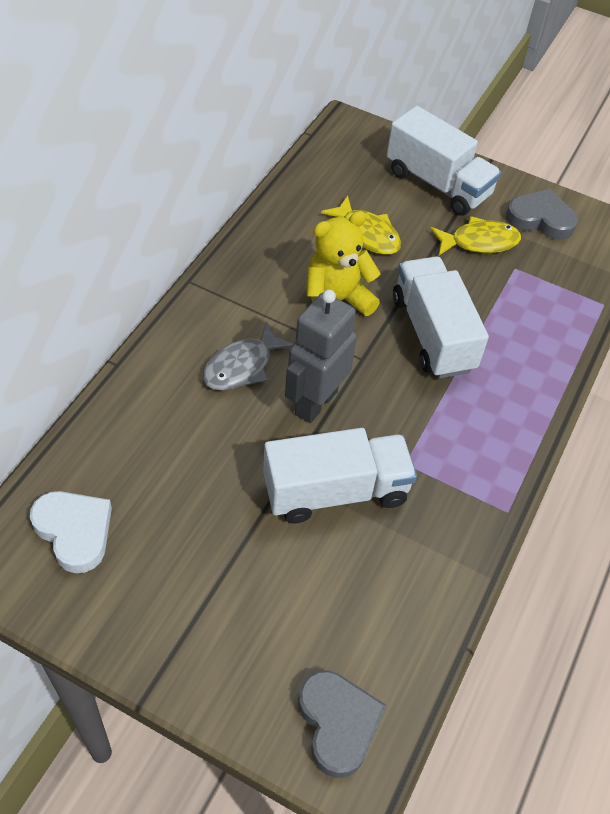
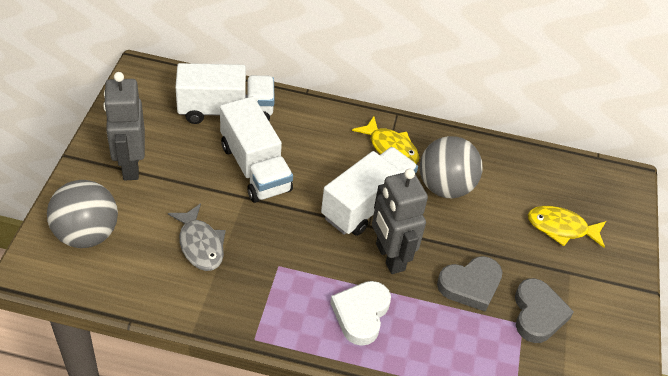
grey ball: 0 -> 2
grey robot: 1 -> 2
yellow teddy bear: 1 -> 0

